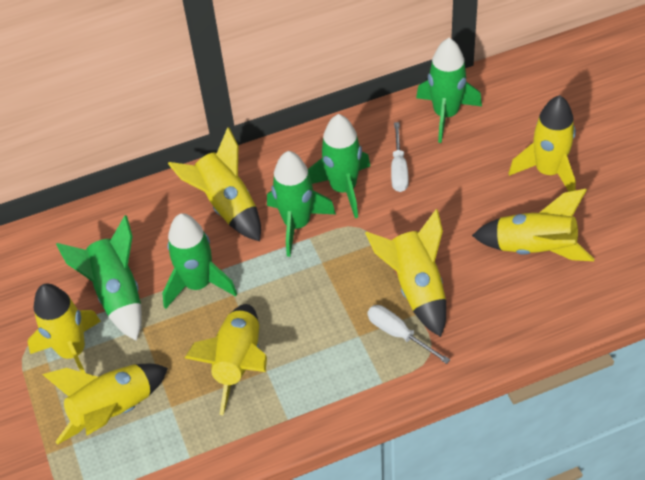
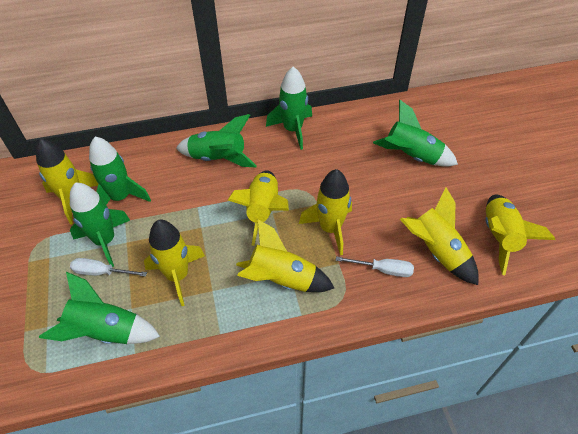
green rocket: 5 -> 6

